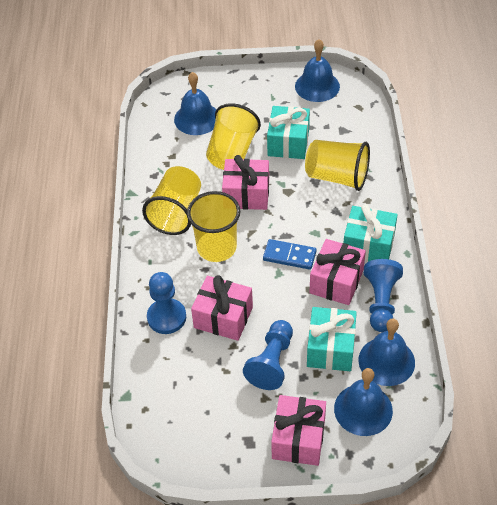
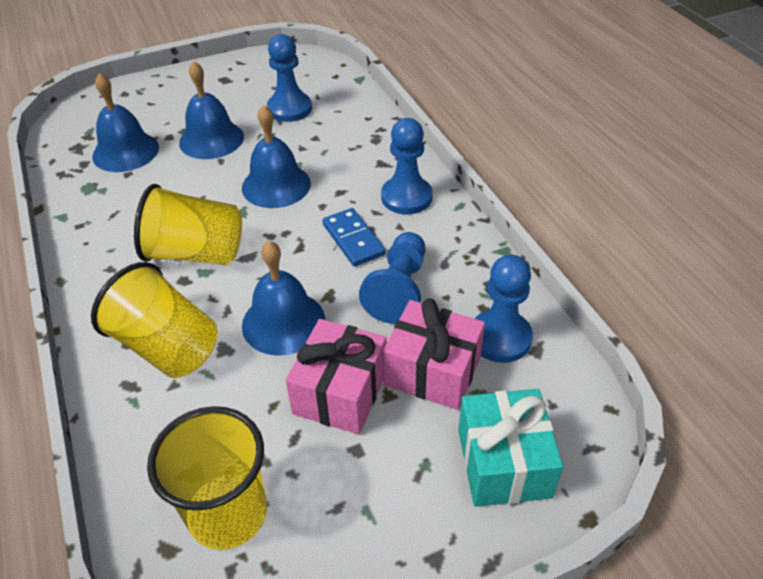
blue pawn: 3 -> 4
pink gift: 4 -> 2
turquoise gift: 3 -> 1
yellow cup: 4 -> 3

